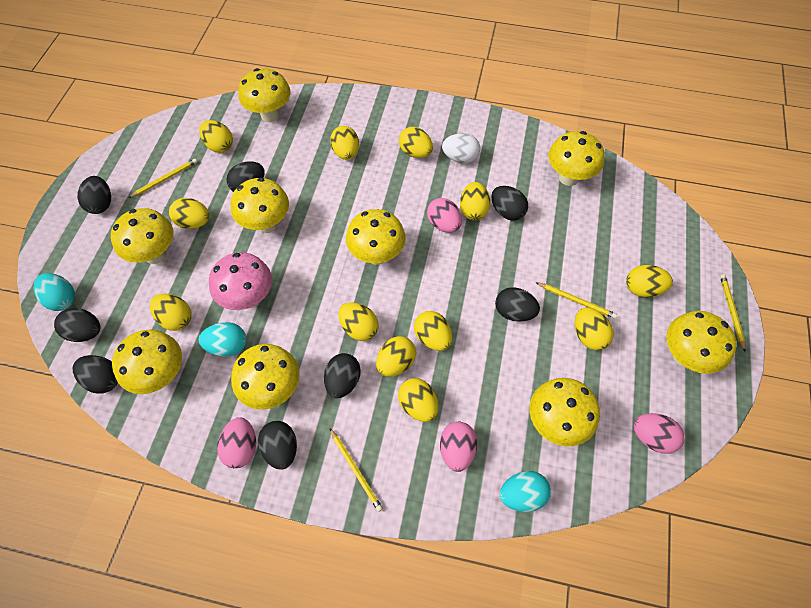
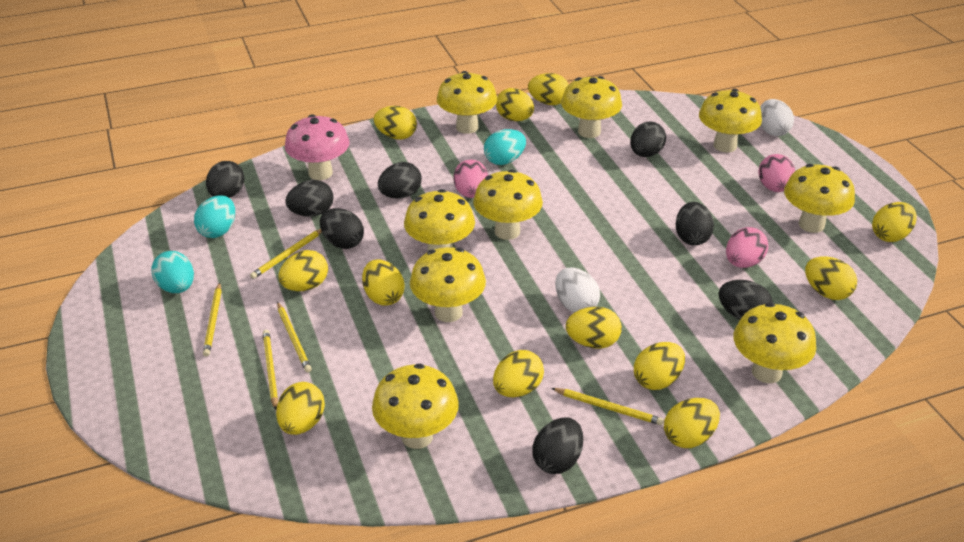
pink egg: 4 -> 3
white egg: 1 -> 2
yellow pencil: 4 -> 5

